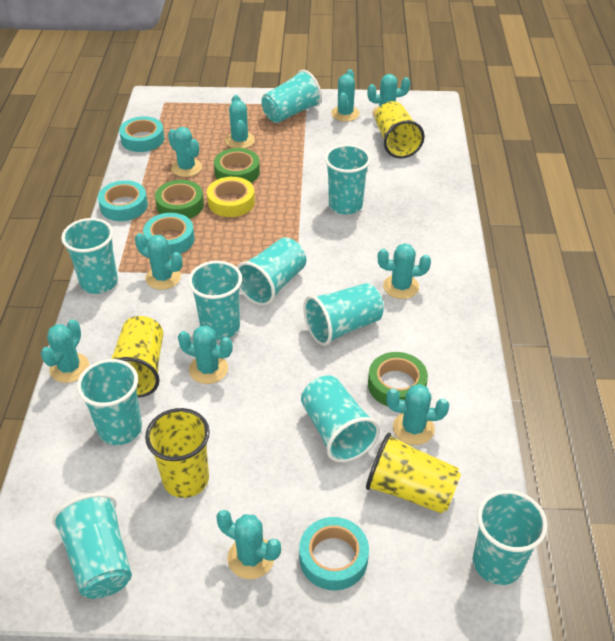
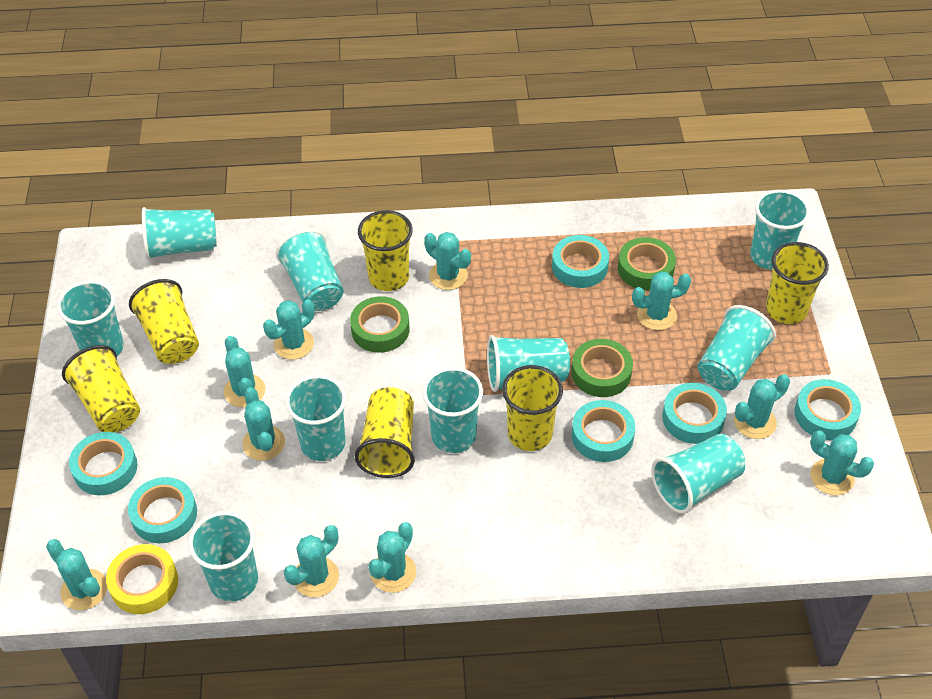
turquoise tape: 4 -> 6
yellow cup: 4 -> 6

